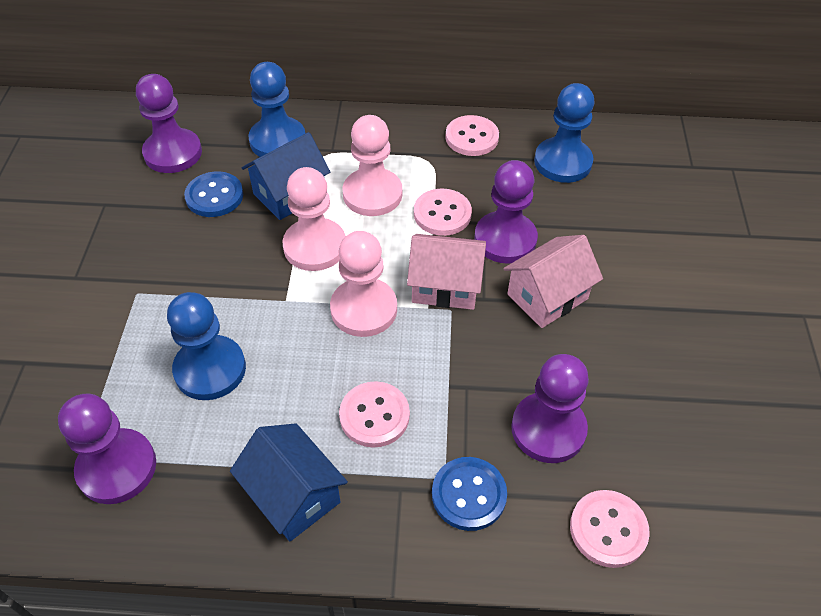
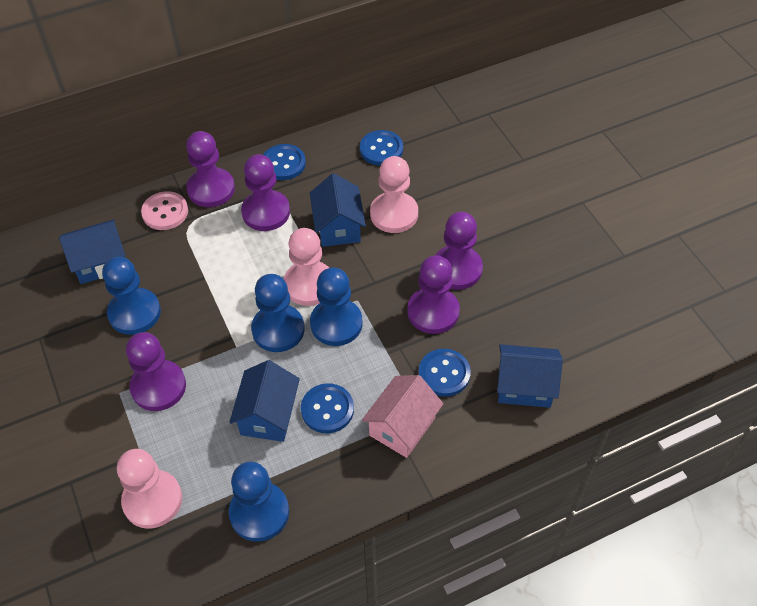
blue button: 2 -> 4
blue house: 2 -> 4
blue pawn: 3 -> 4
pink button: 4 -> 1
pink house: 2 -> 1
purple pawn: 4 -> 5

